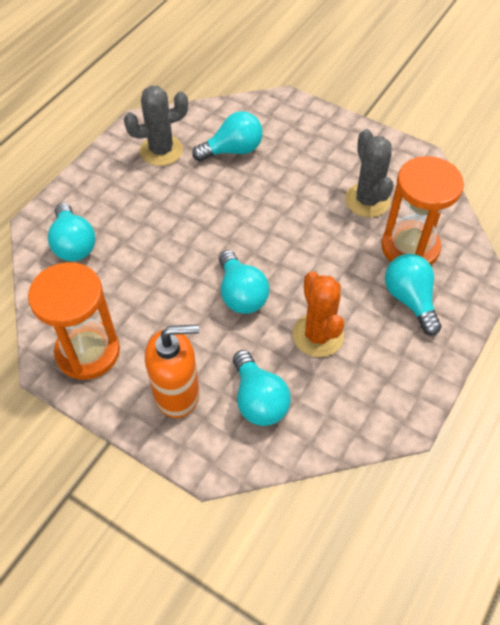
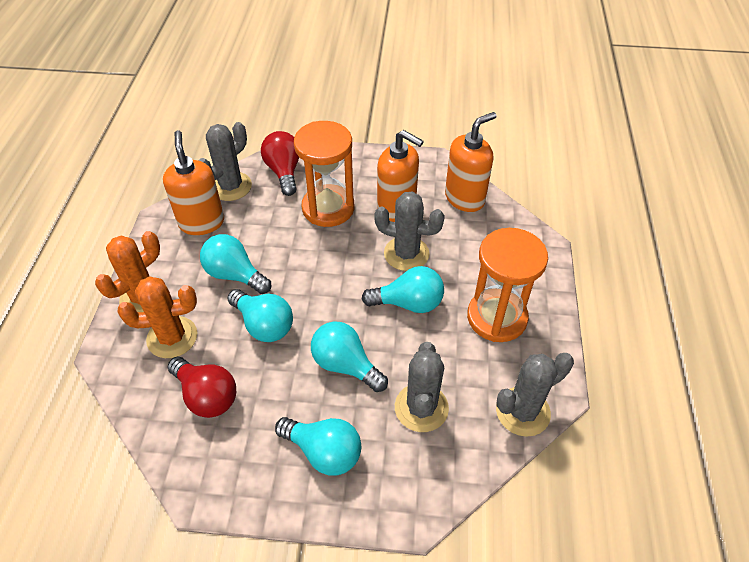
grey cactus: 2 -> 4
orange cactus: 1 -> 2
orange soap dispenser: 1 -> 3
red light bulb: 0 -> 2

